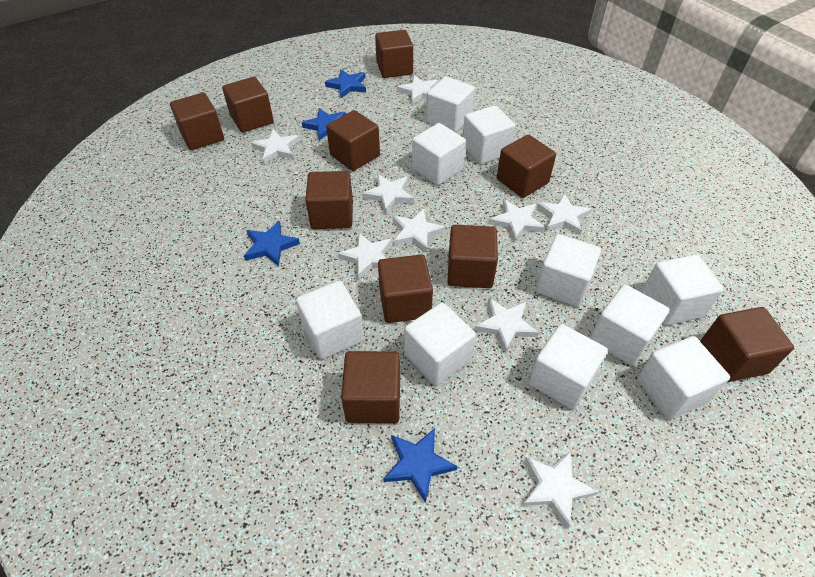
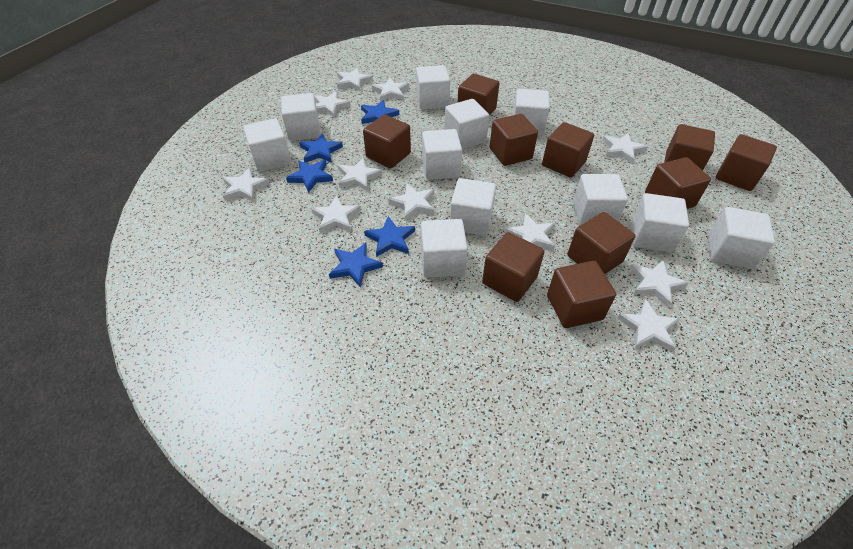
blue star: 4 -> 5
white cube: 10 -> 11
white star: 9 -> 11

